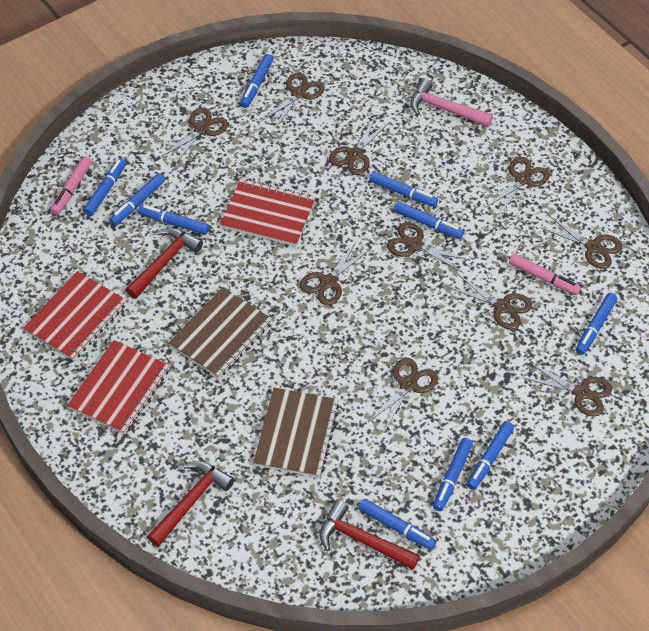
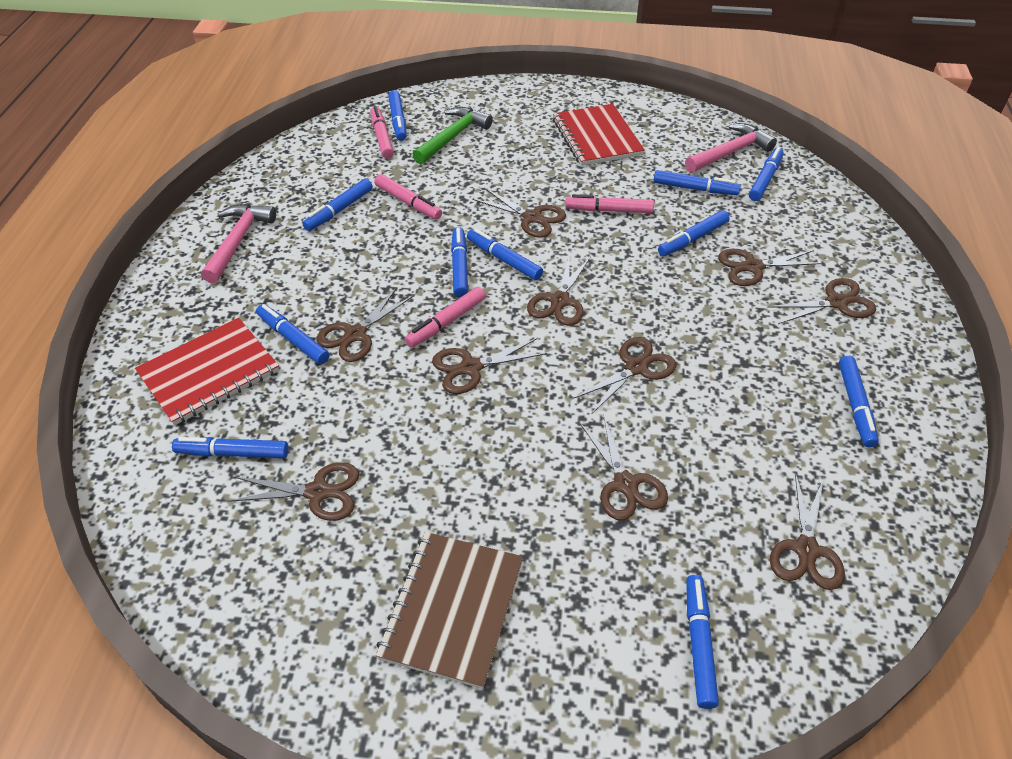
blue marker: 10 -> 11
brown notebook: 2 -> 1
green hammer: 0 -> 1
pink hammer: 1 -> 2
pink marker: 2 -> 4
red hammer: 3 -> 0
red notebook: 3 -> 2

